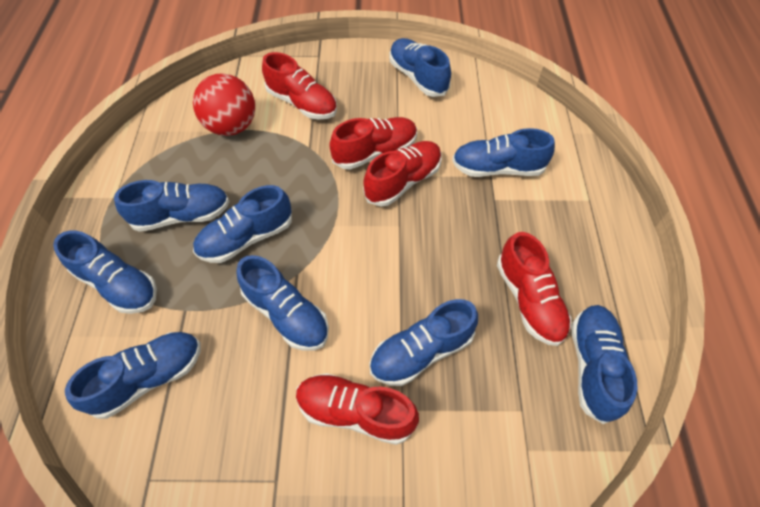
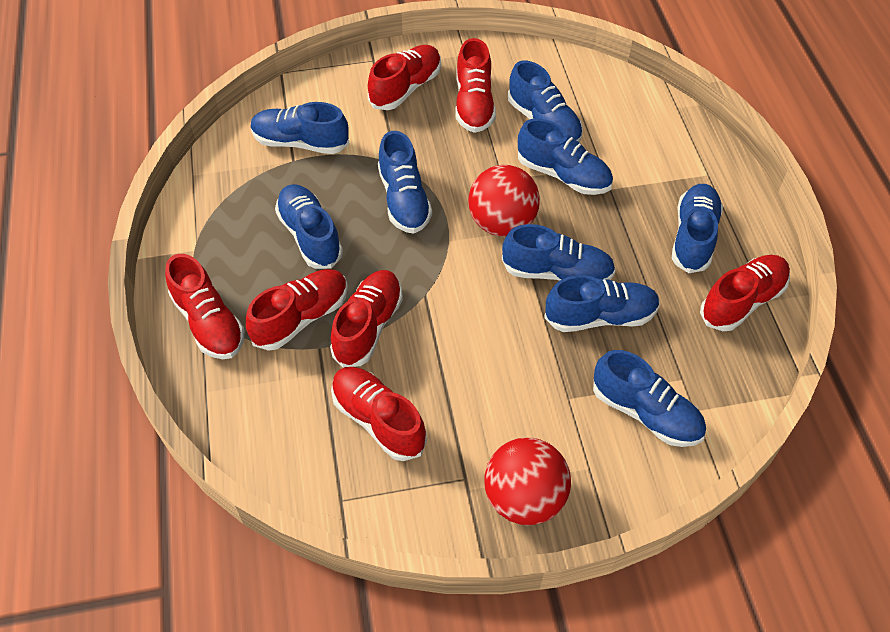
red ball: 1 -> 2
red shoe: 5 -> 7

